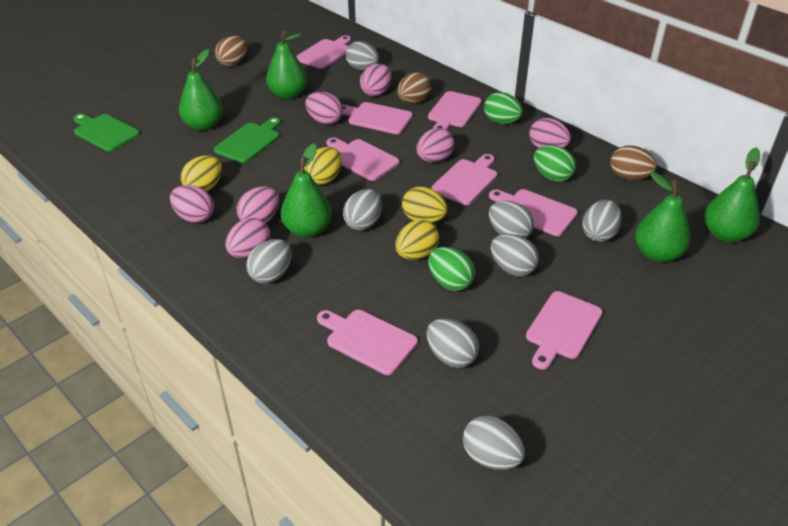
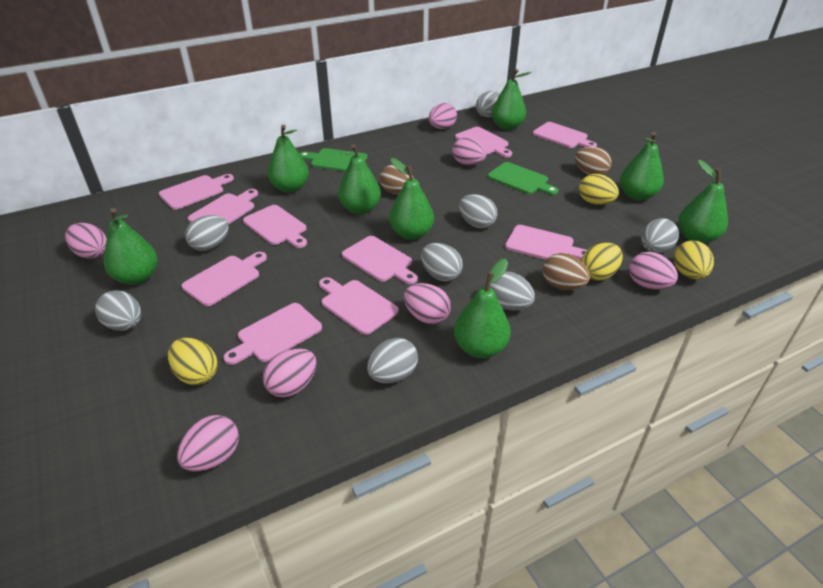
green egg: 3 -> 0
green pear: 5 -> 8
pink cutting board: 8 -> 10

